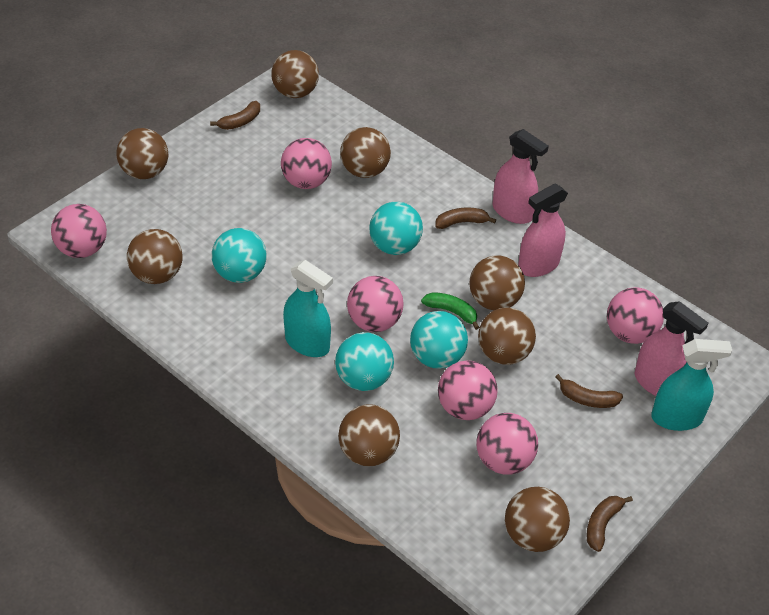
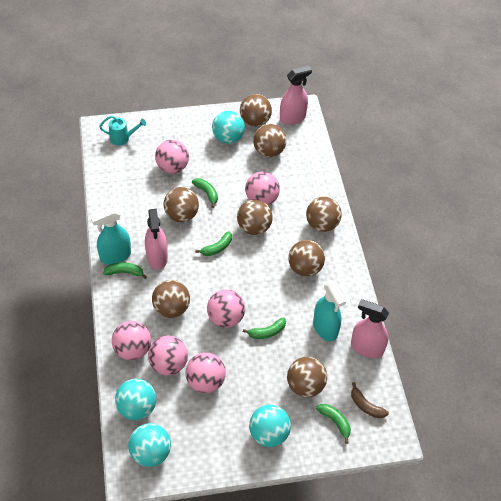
brown banana: 4 -> 1
green banana: 1 -> 5
turquoise watering can: 0 -> 1

